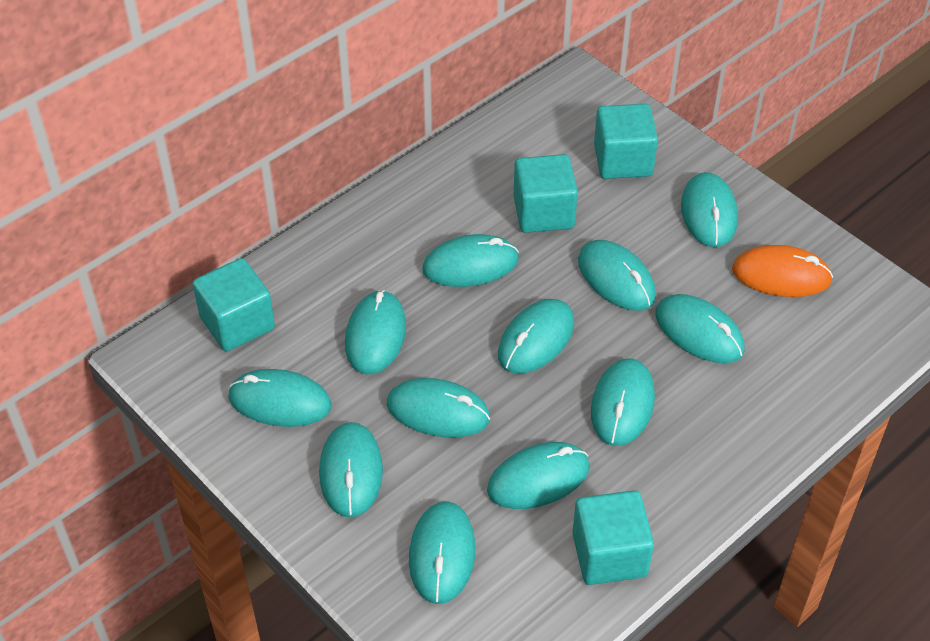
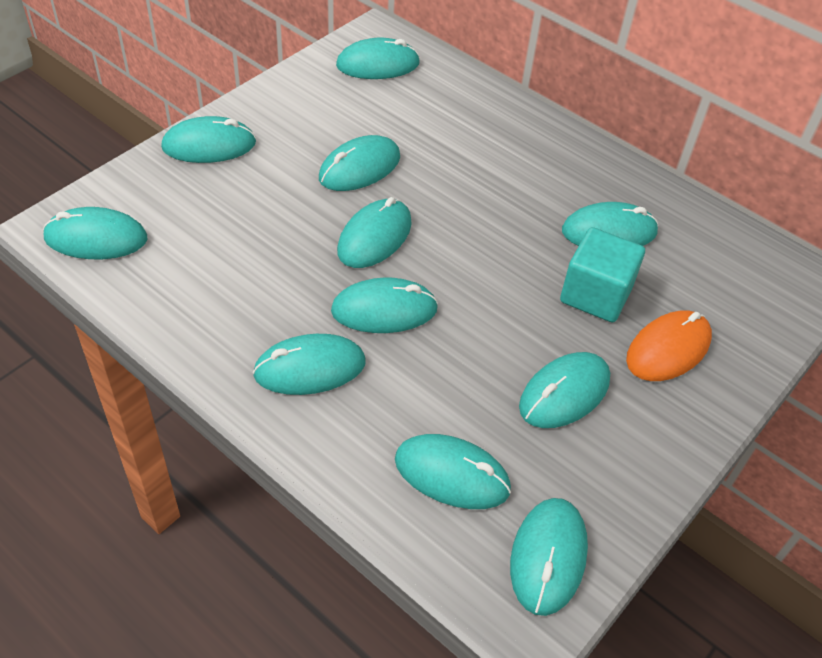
turquoise cube: 4 -> 1
turquoise mouse: 12 -> 11

